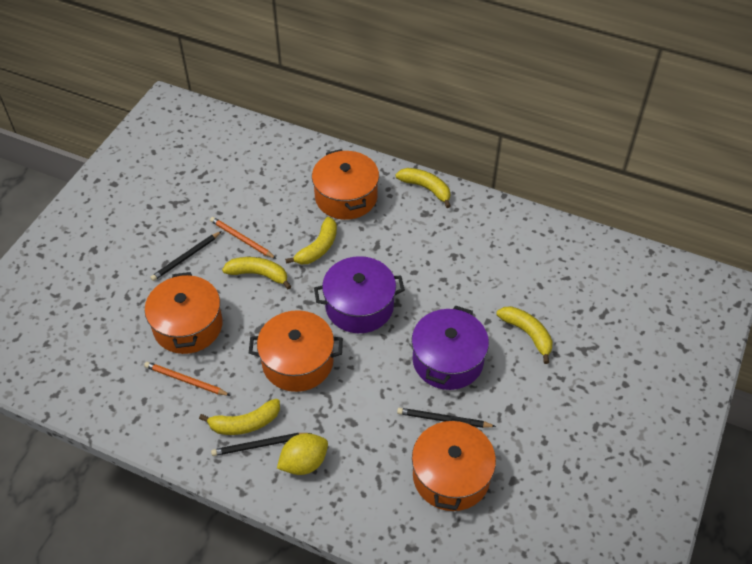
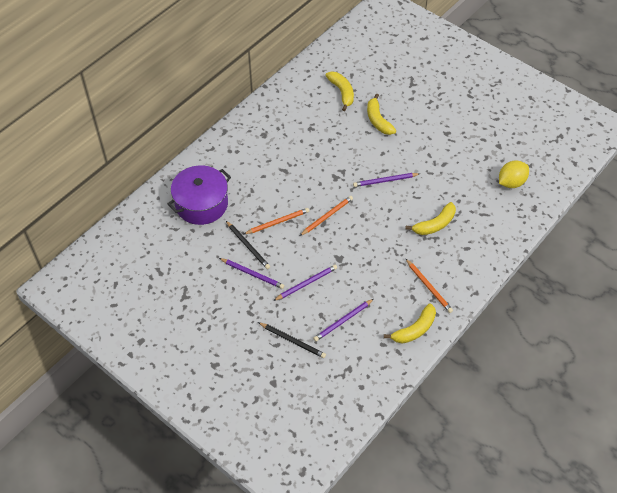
black pencil: 3 -> 2
orange pencil: 2 -> 3
orange pot: 4 -> 0
purple pencil: 0 -> 4
purple pot: 2 -> 1
yellow banana: 5 -> 4

